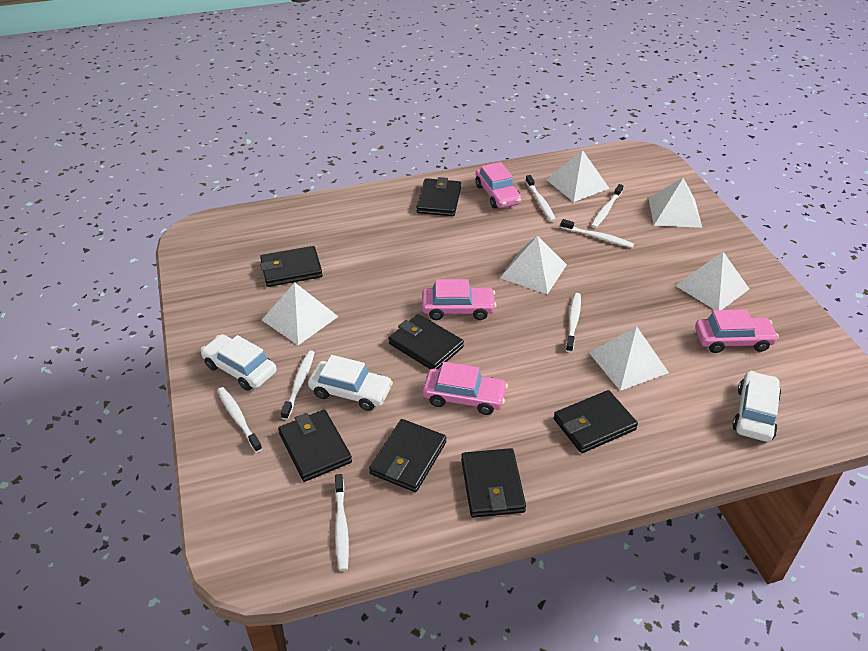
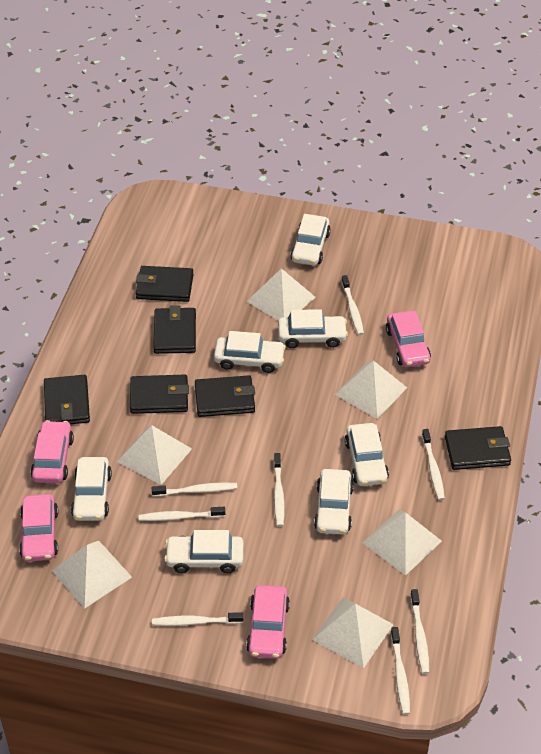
black wallet: 7 -> 6
white car: 3 -> 7
white toothbrush: 7 -> 8

